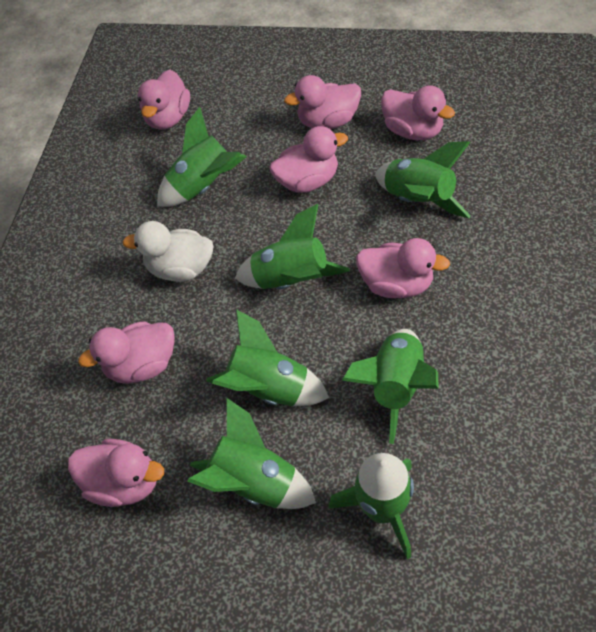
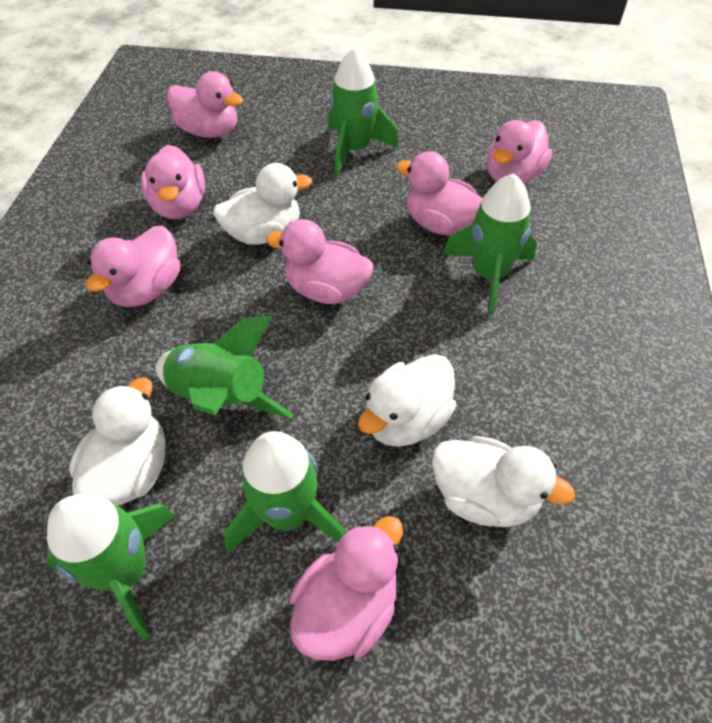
green rocket: 7 -> 5
white duck: 1 -> 4

